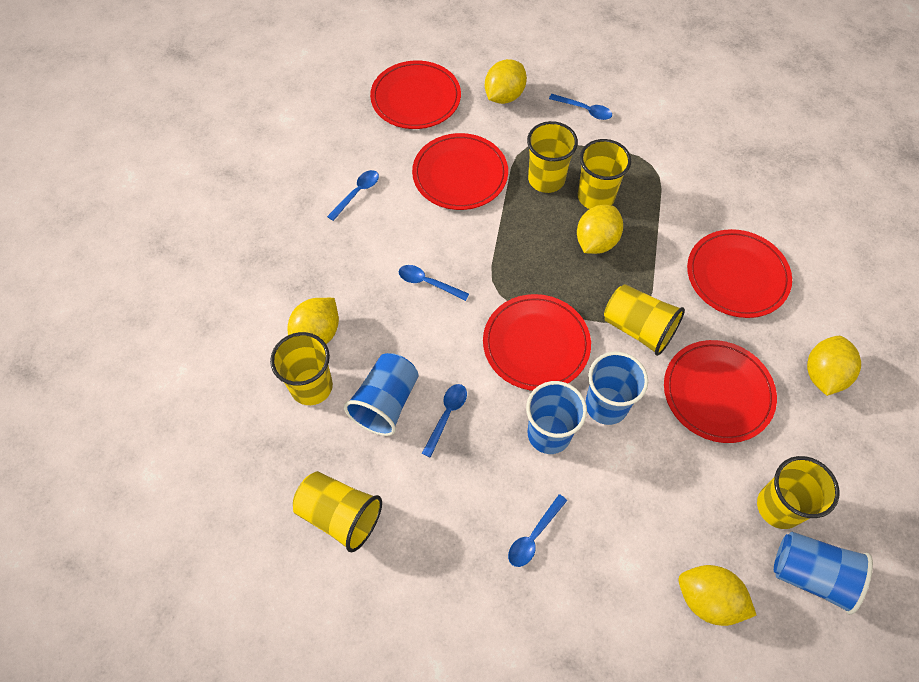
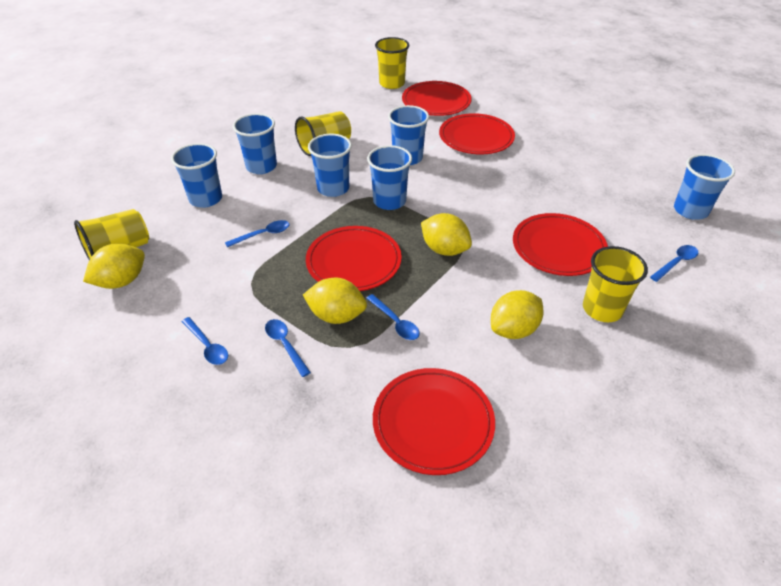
blue cup: 4 -> 6
yellow cup: 6 -> 4
yellow lemon: 5 -> 4

